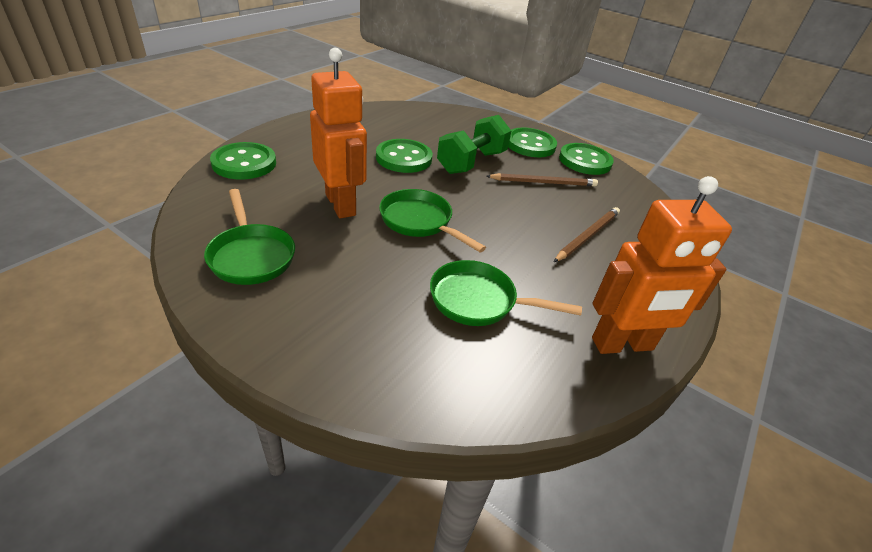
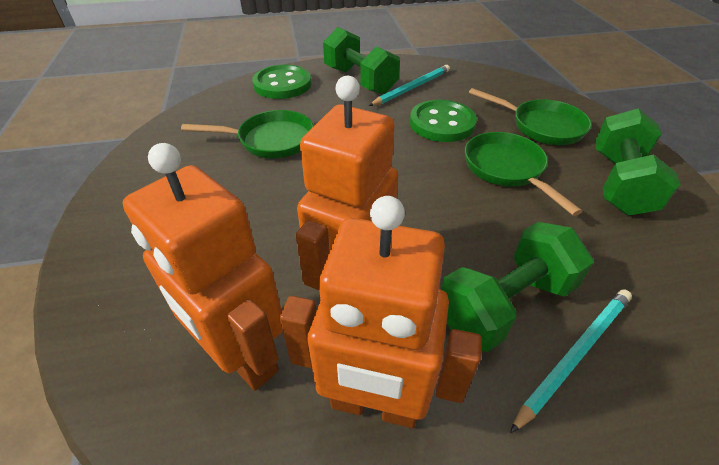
brown pencil: 2 -> 0
green button: 4 -> 2
green dumbbell: 1 -> 3
orange robot: 2 -> 3
turquoise pencil: 0 -> 2

